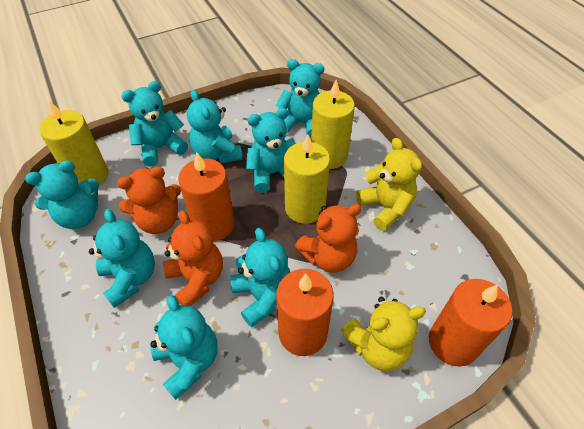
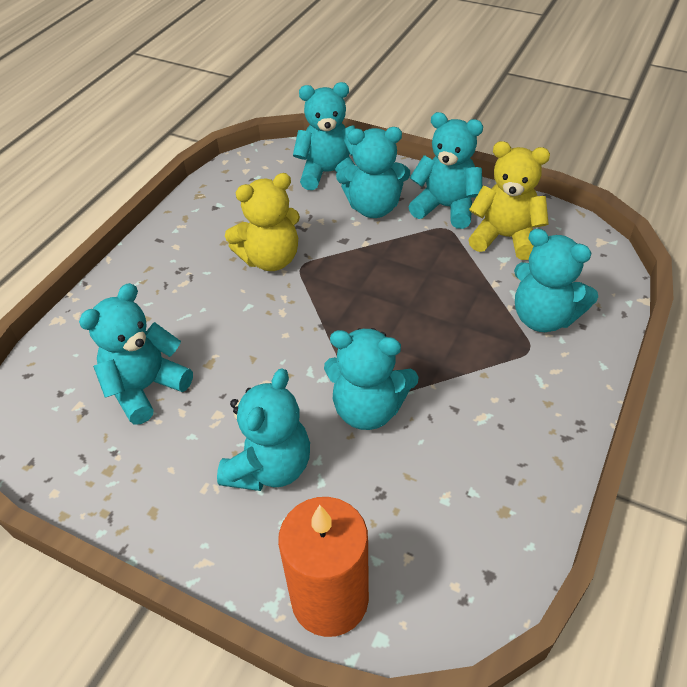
orange candle: 3 -> 1
orange teddy bear: 3 -> 0
turquoise teddy bear: 8 -> 7
yellow candle: 3 -> 0

